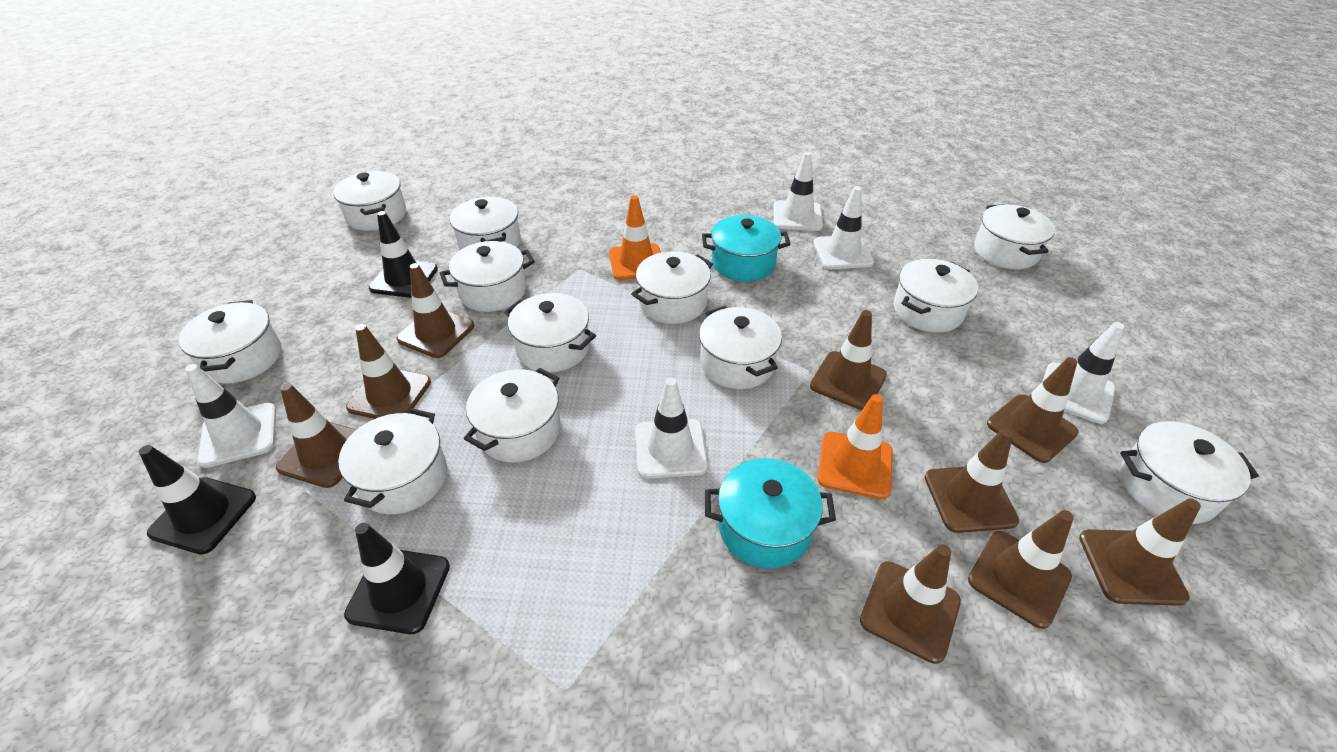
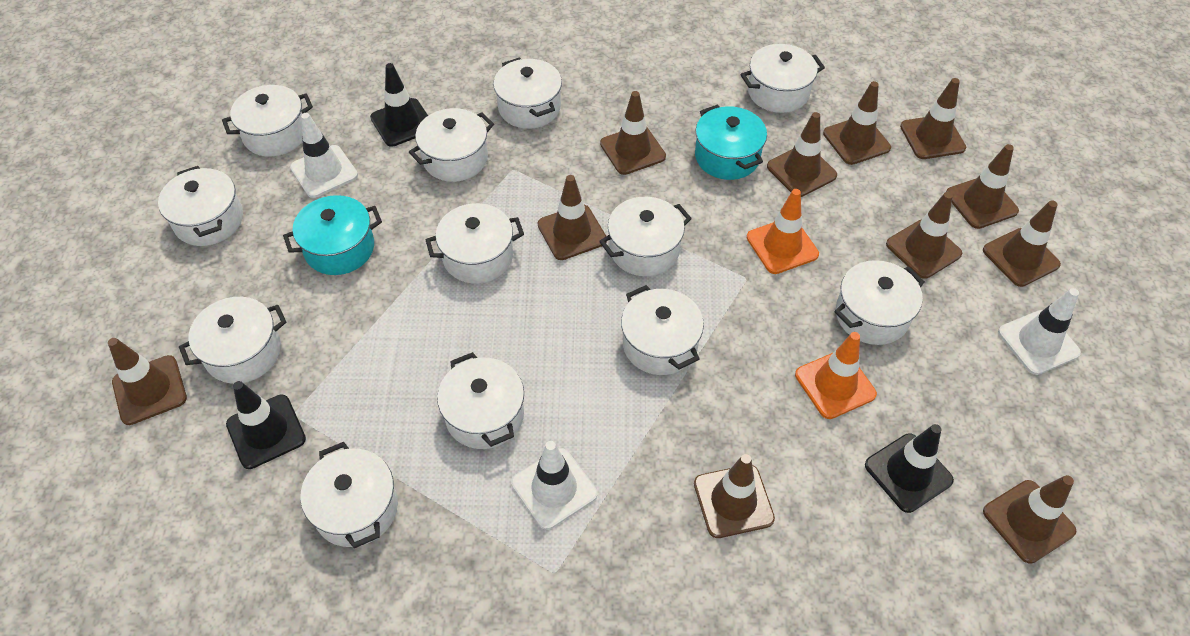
brown traffic cone: 9 -> 11
white traffic cone: 5 -> 3

